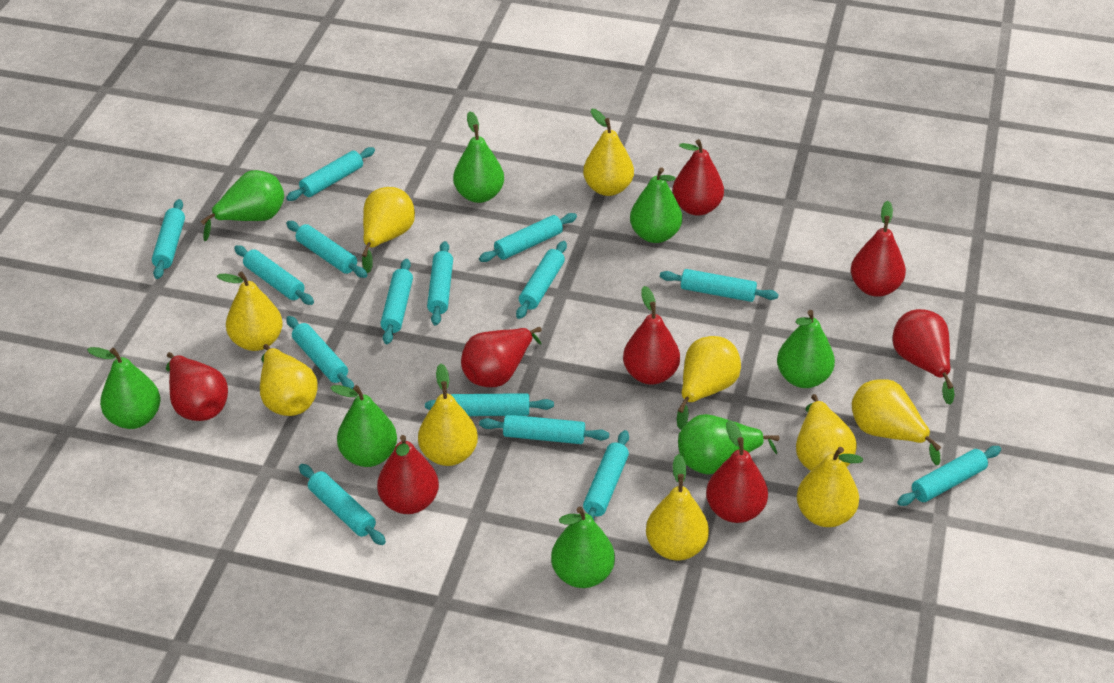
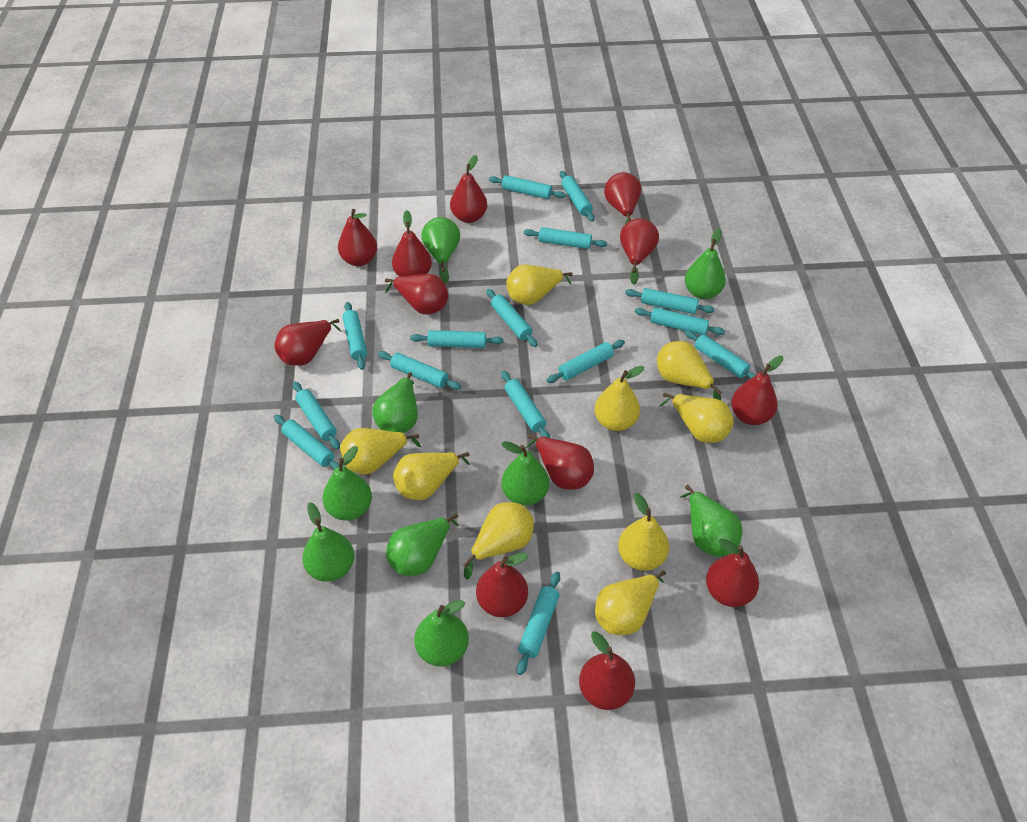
green pear: 8 -> 9
red pear: 8 -> 12
yellow pear: 10 -> 9

